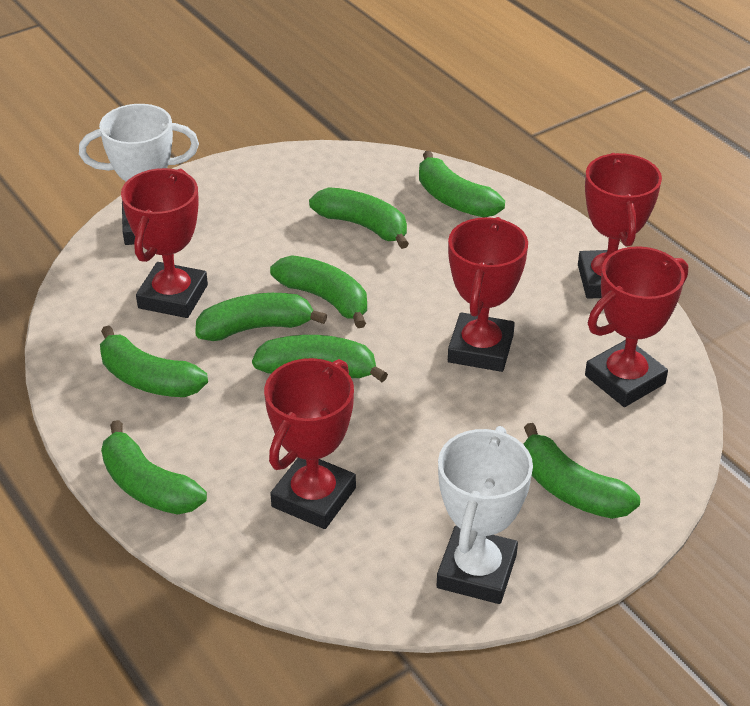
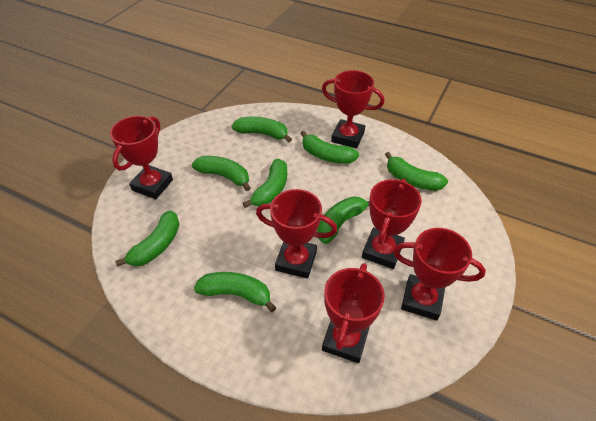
red trophy: 5 -> 6
white trophy: 2 -> 0

